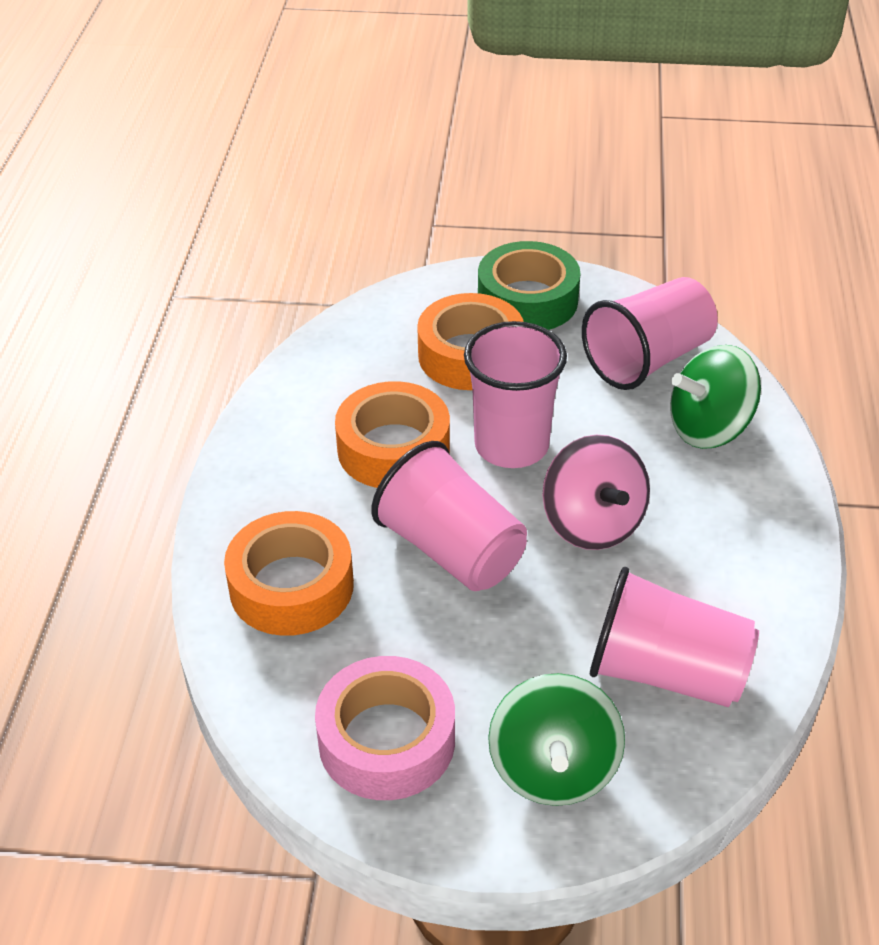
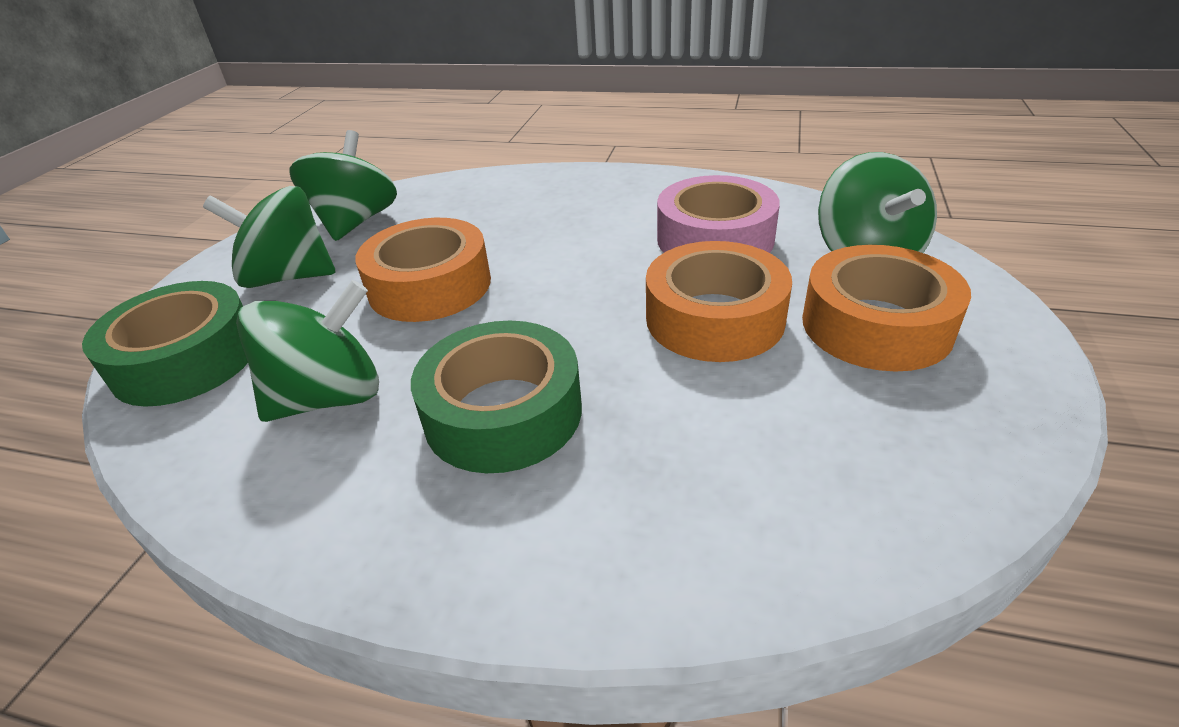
green spinning top: 2 -> 4
green tape: 1 -> 2
pink cup: 4 -> 0
pink spinning top: 1 -> 0

